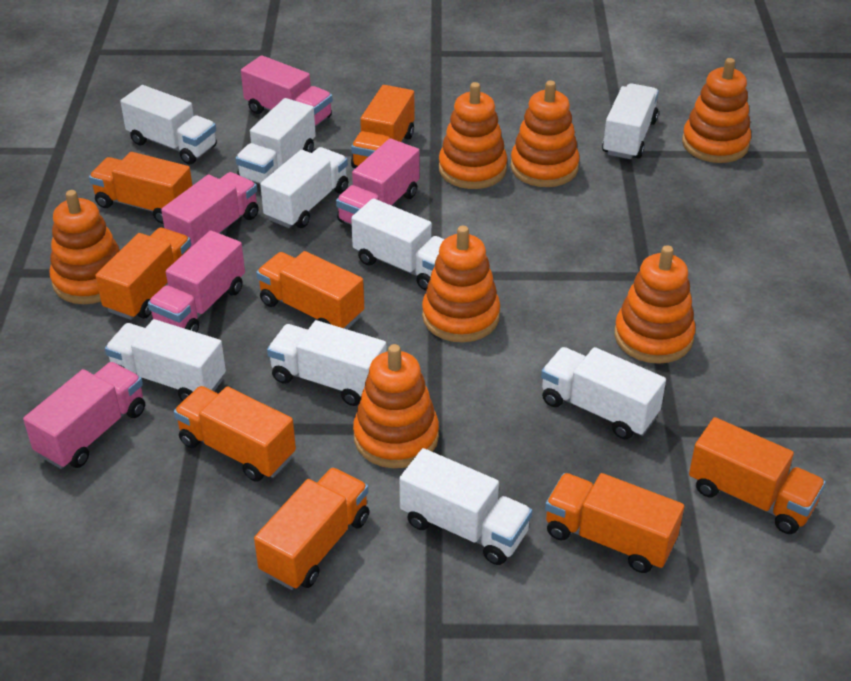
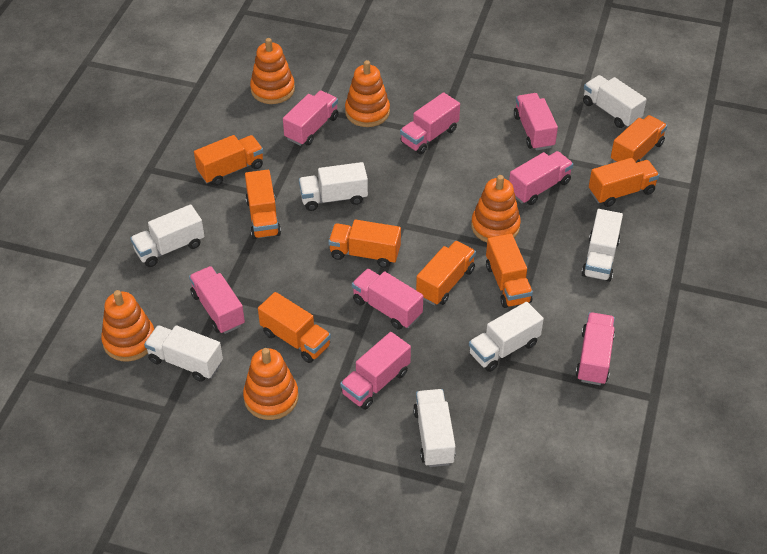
orange stacking toy: 7 -> 5
pink truck: 5 -> 8
white truck: 9 -> 7

